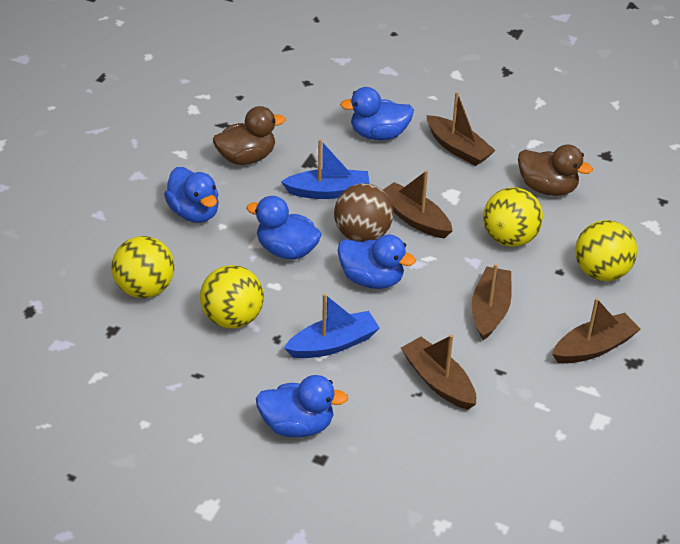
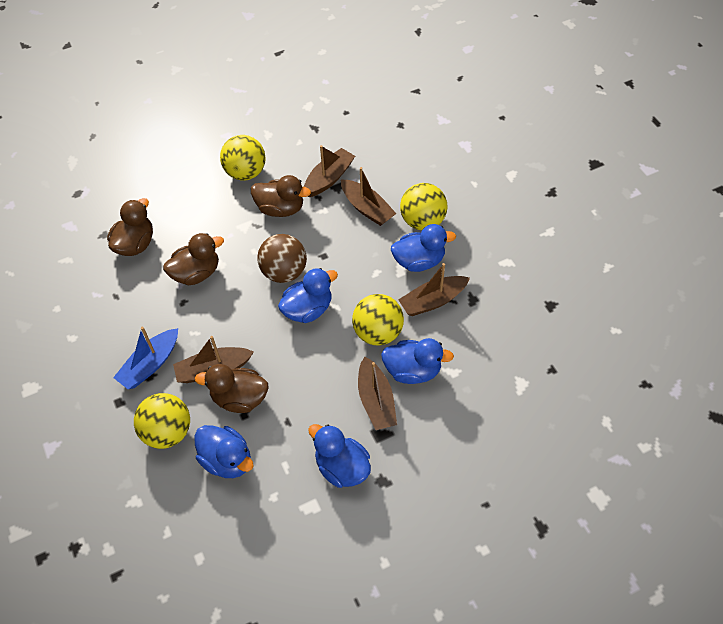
blue boat: 2 -> 1
brown duck: 2 -> 4

